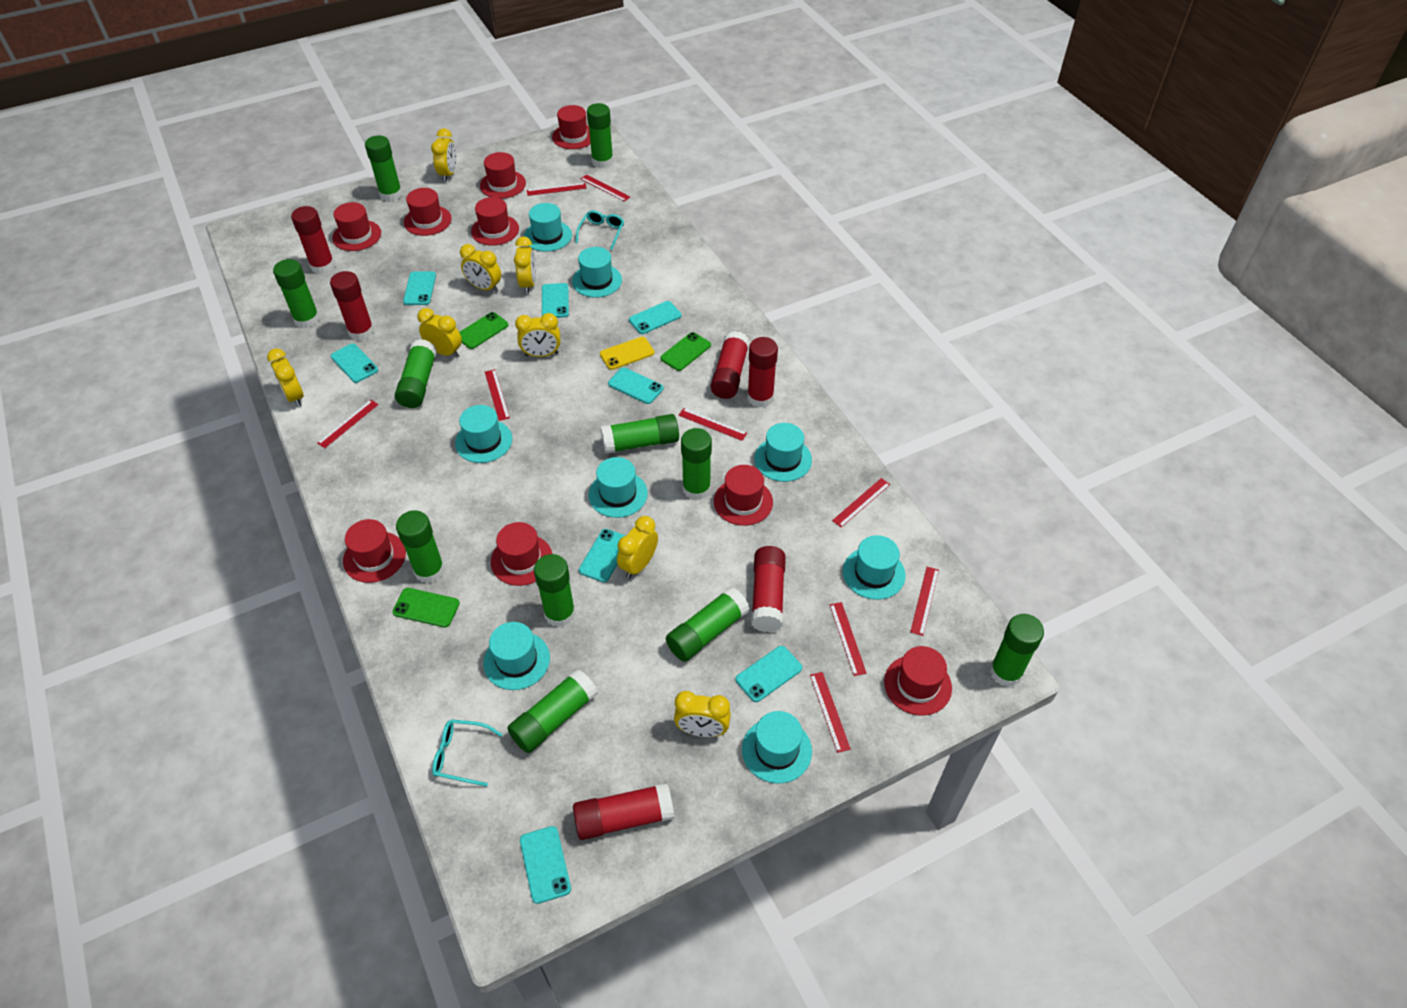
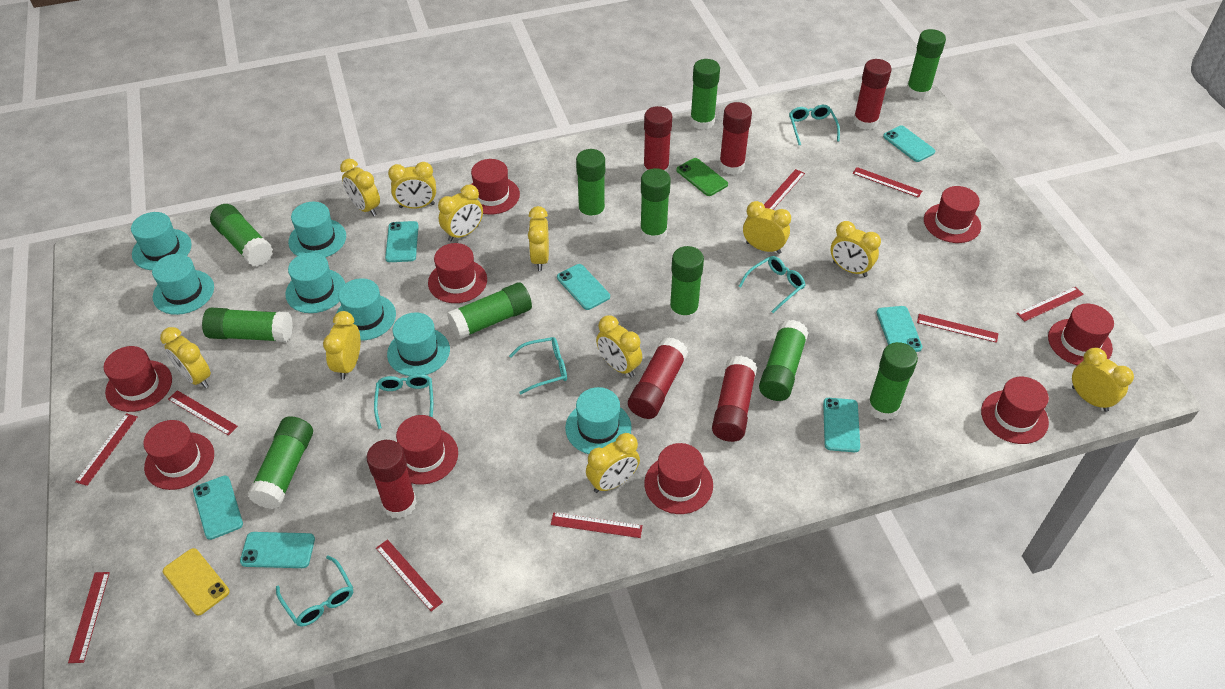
green phone: 3 -> 1
turquoise glasses: 2 -> 5
turquoise hat: 8 -> 7
turquoise phone: 8 -> 7
yellow clock: 8 -> 11

